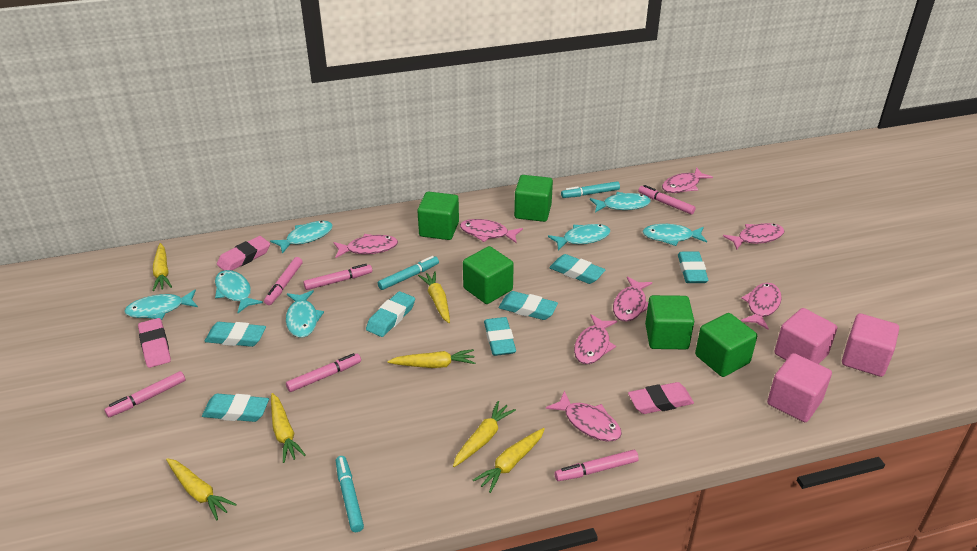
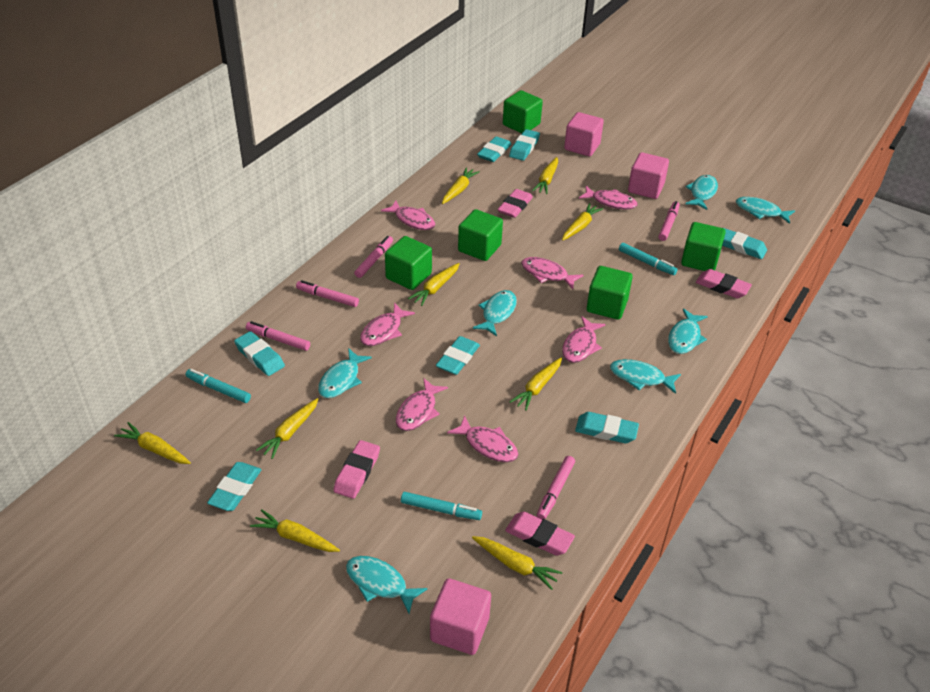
pink eraser: 3 -> 4
pink fish: 8 -> 7
pink marker: 6 -> 5
yellow carrot: 7 -> 9

